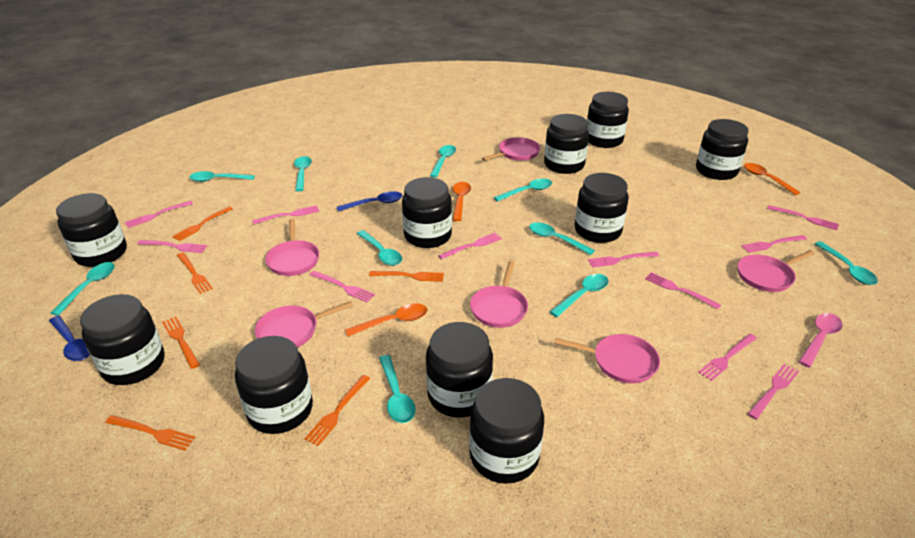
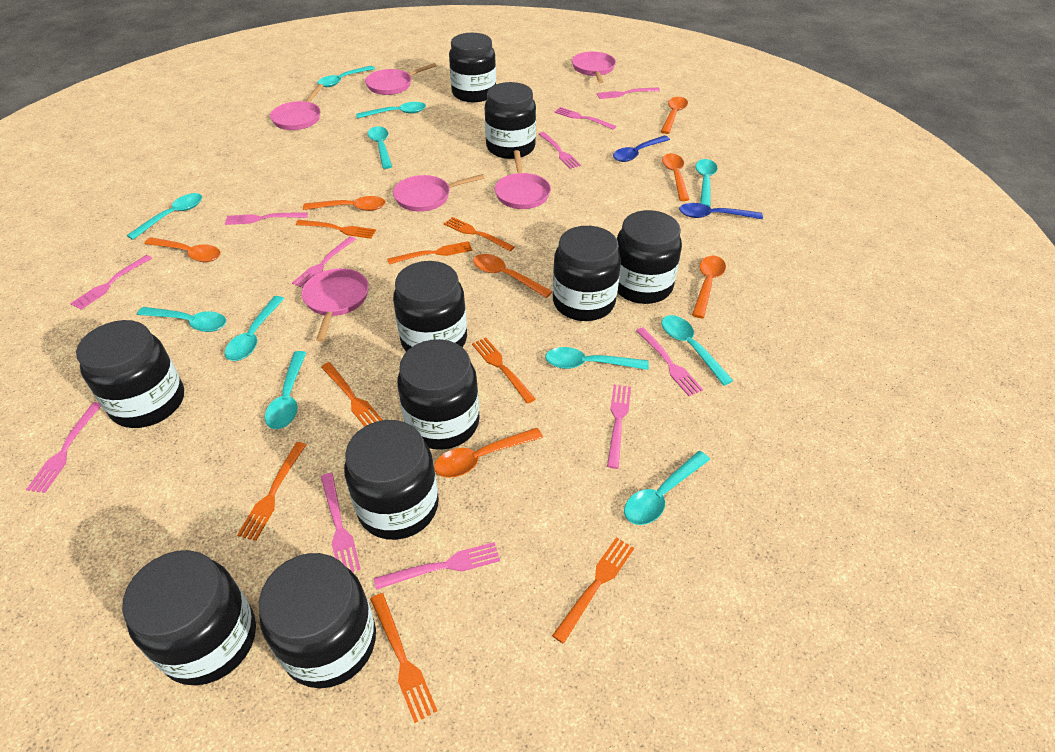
orange fork: 6 -> 8
orange spoon: 3 -> 7
pink spoon: 1 -> 0
turquoise spoon: 10 -> 11

